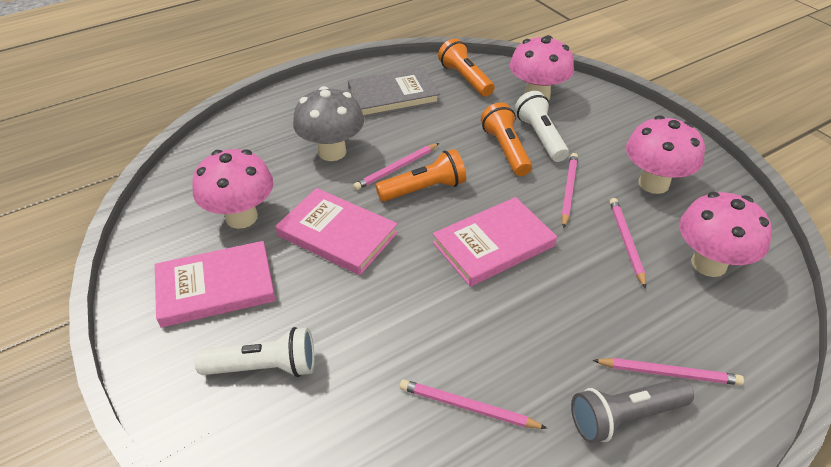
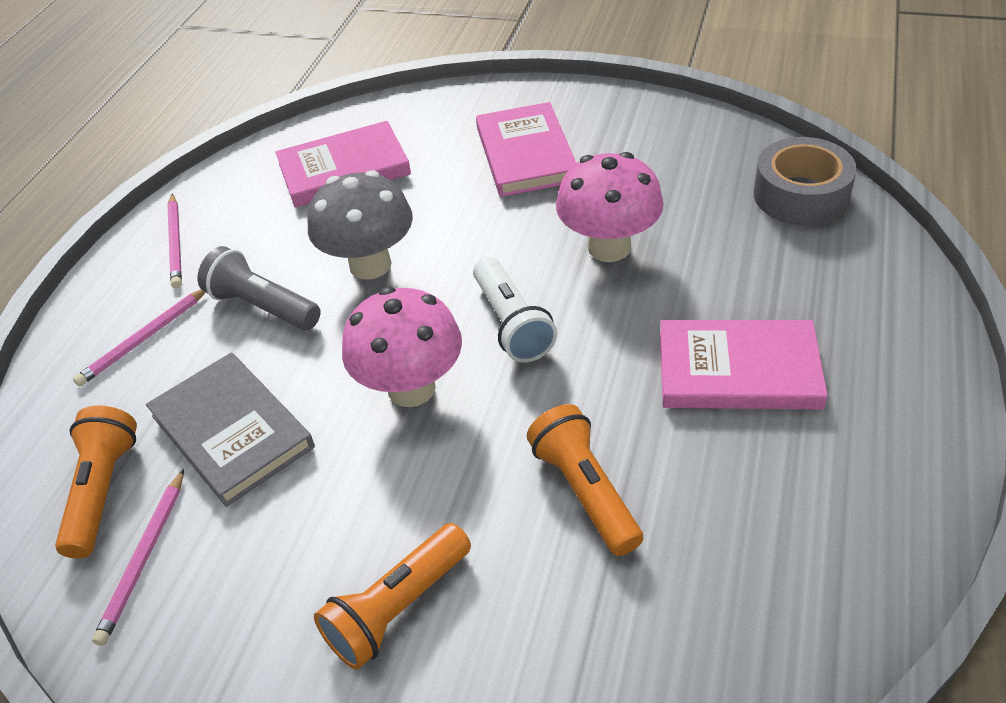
grey tape: 0 -> 1
pink mushroom: 4 -> 2
pink pencil: 5 -> 3
white flashlight: 2 -> 1

